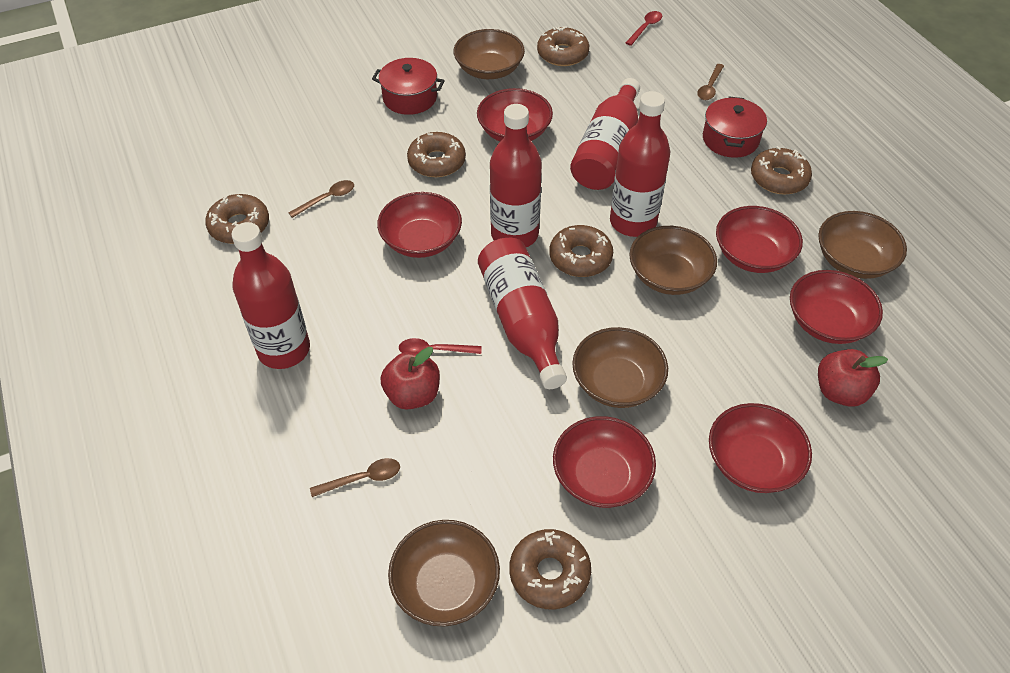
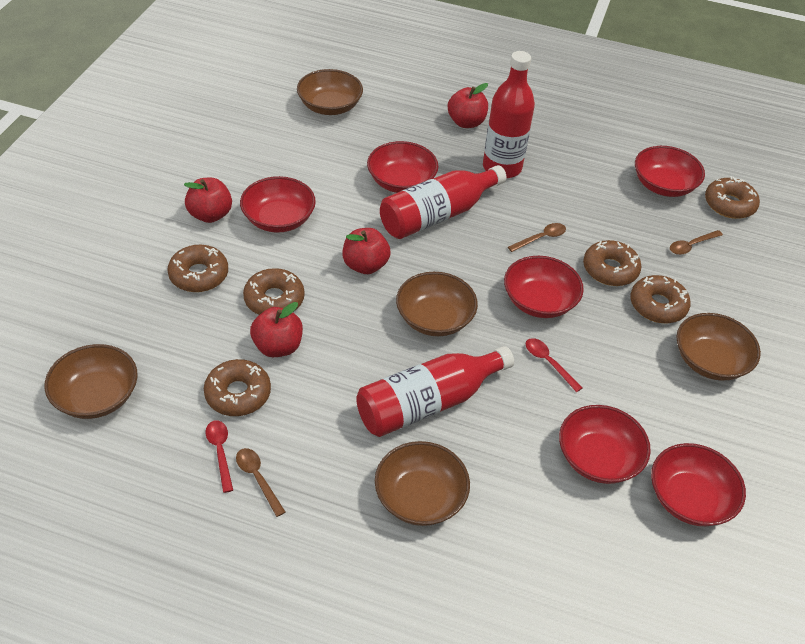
red apple: 2 -> 4
red bottle: 5 -> 3
red pot: 2 -> 0

